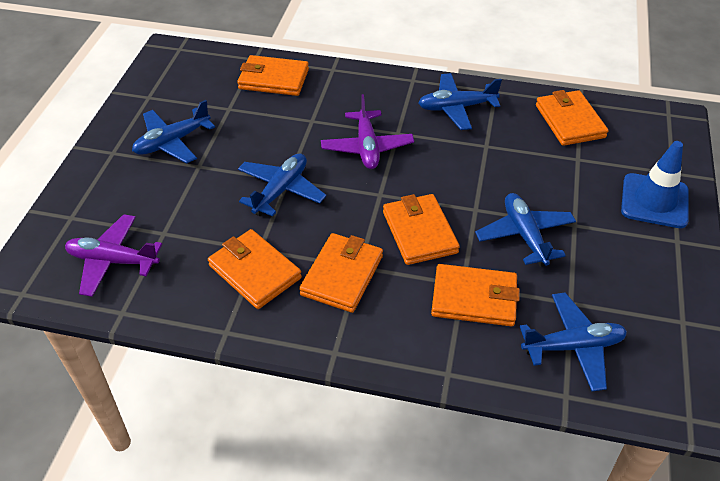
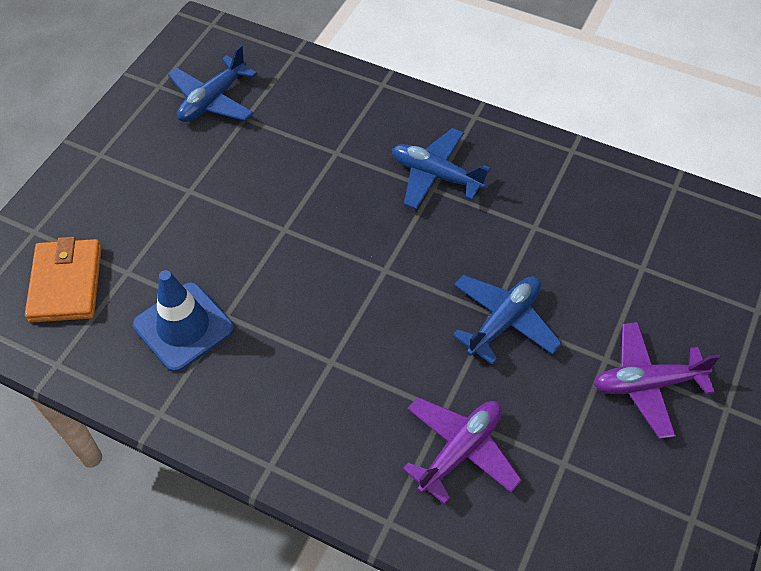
blue plane: 5 -> 3
orange wallet: 6 -> 1

